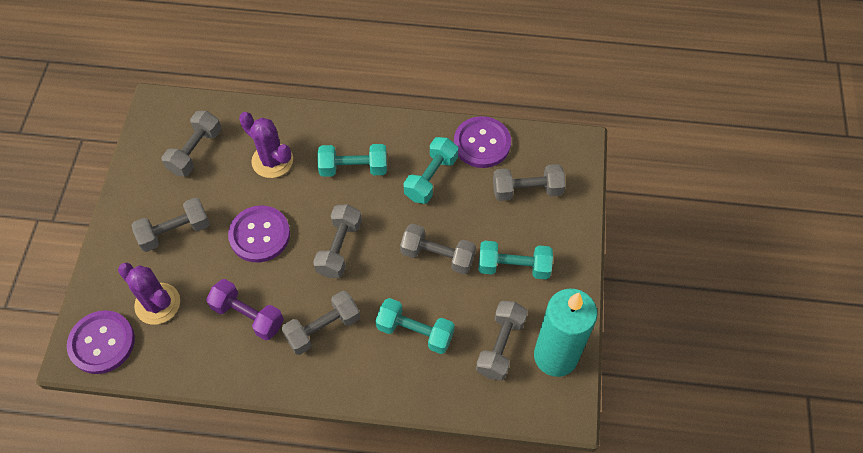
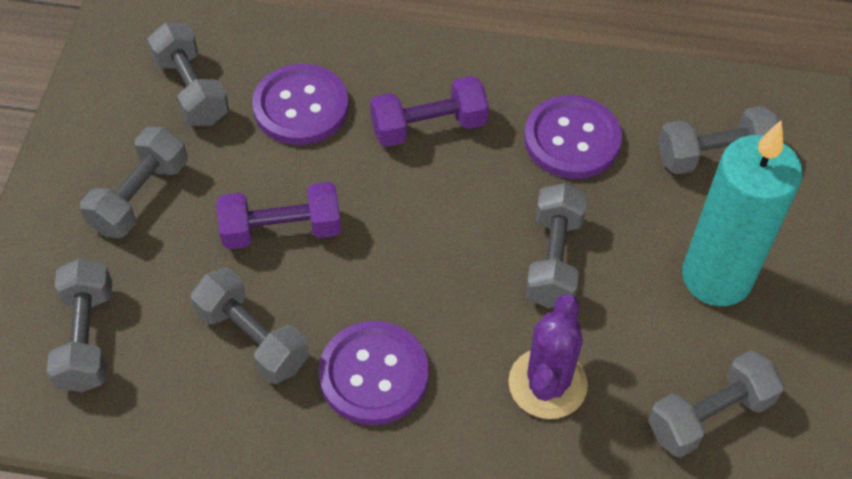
purple cactus: 2 -> 1
purple dumbbell: 1 -> 2
turquoise dumbbell: 4 -> 0

